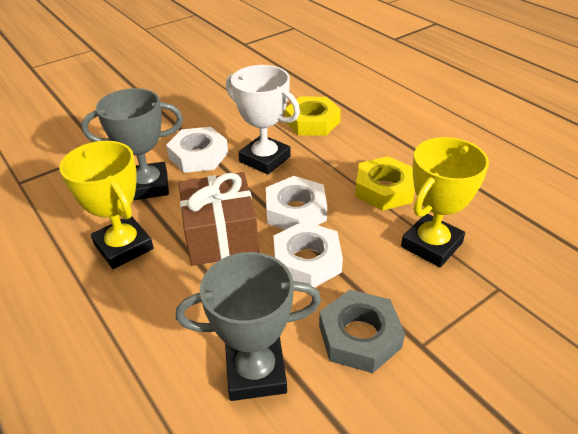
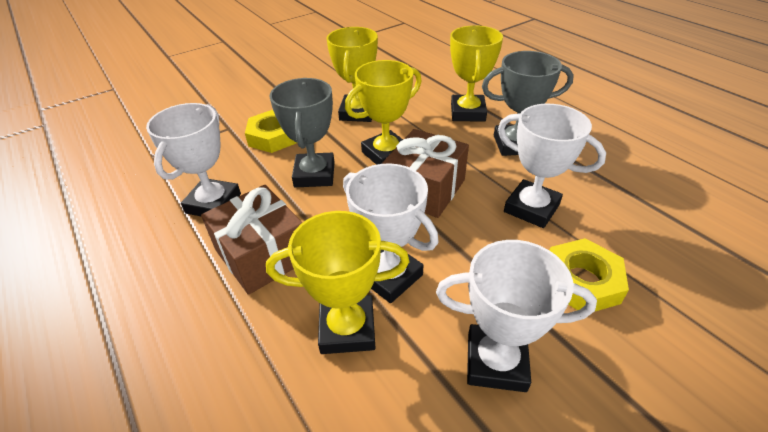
brown gift: 1 -> 2
grey nut: 1 -> 0
white nut: 3 -> 0
white trophy: 1 -> 4
yellow trophy: 2 -> 4

